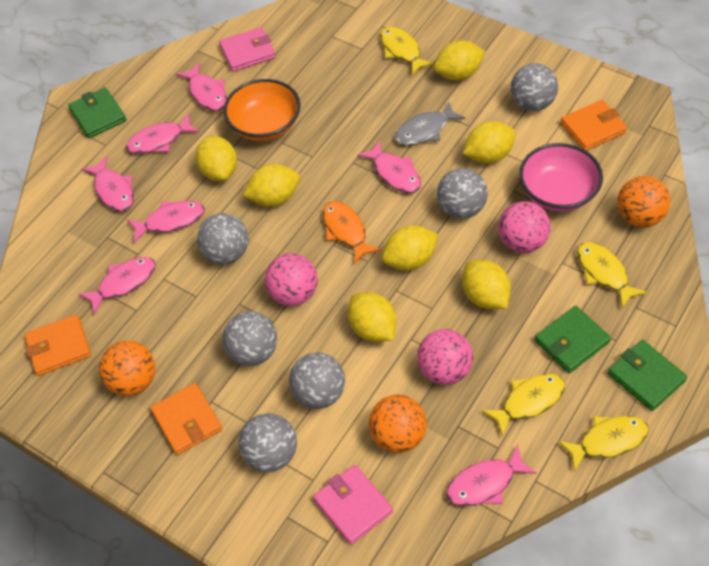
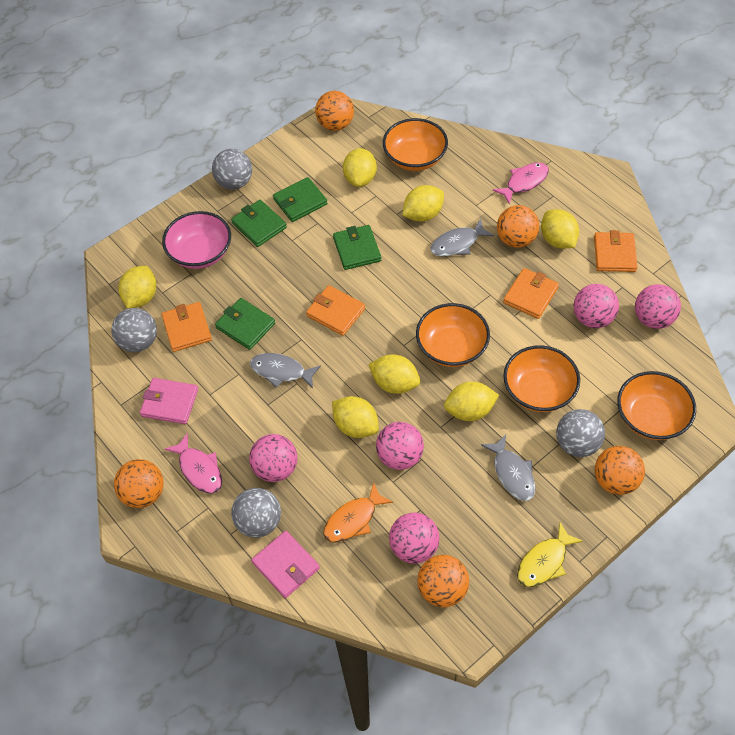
green wallet: 3 -> 4
grey ball: 6 -> 4
grey fish: 1 -> 3
orange ball: 3 -> 5
orange bowl: 1 -> 4
orange wallet: 3 -> 4
pink ball: 3 -> 5
pink fish: 7 -> 2
yellow fish: 4 -> 1

